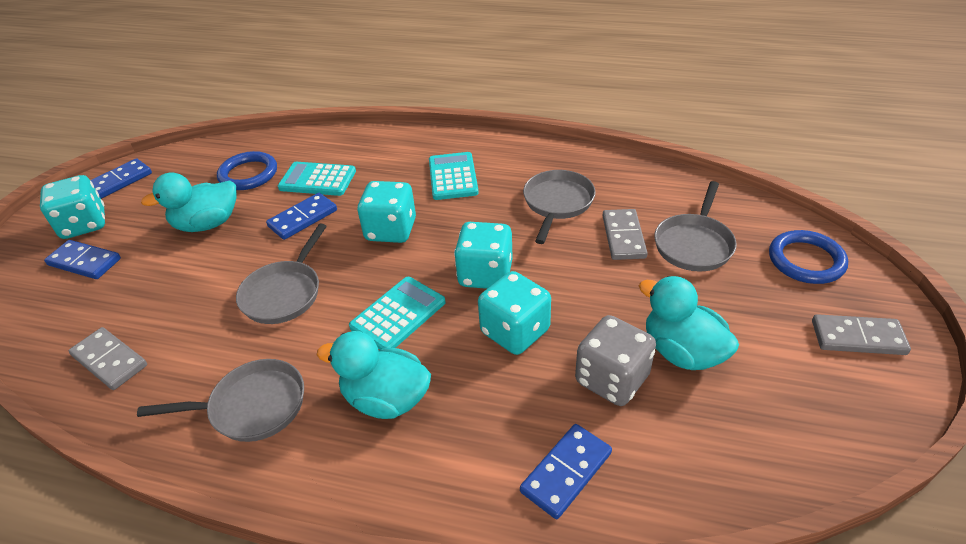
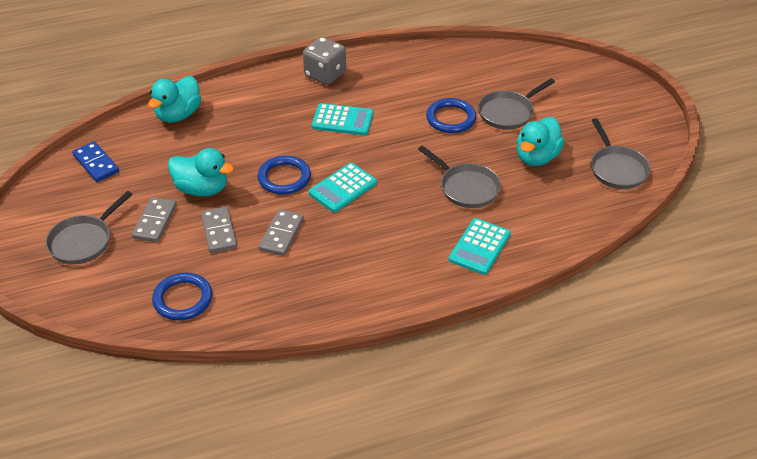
blue domino: 4 -> 1
blue ring: 2 -> 3
turquoise dice: 4 -> 0

